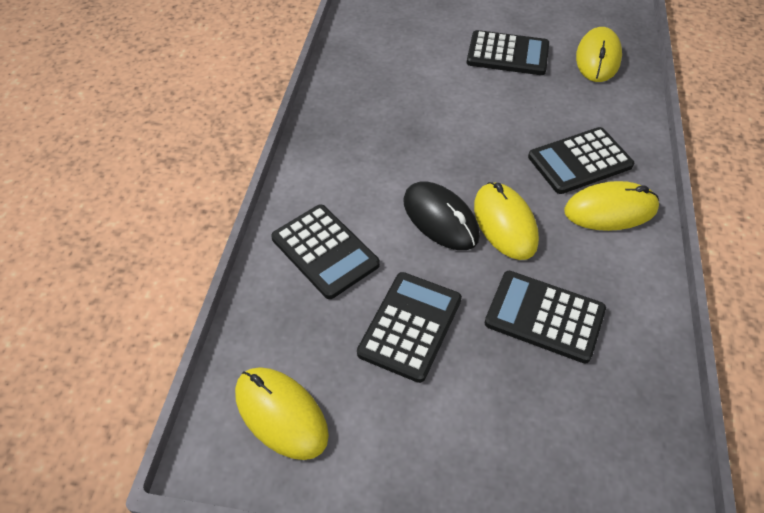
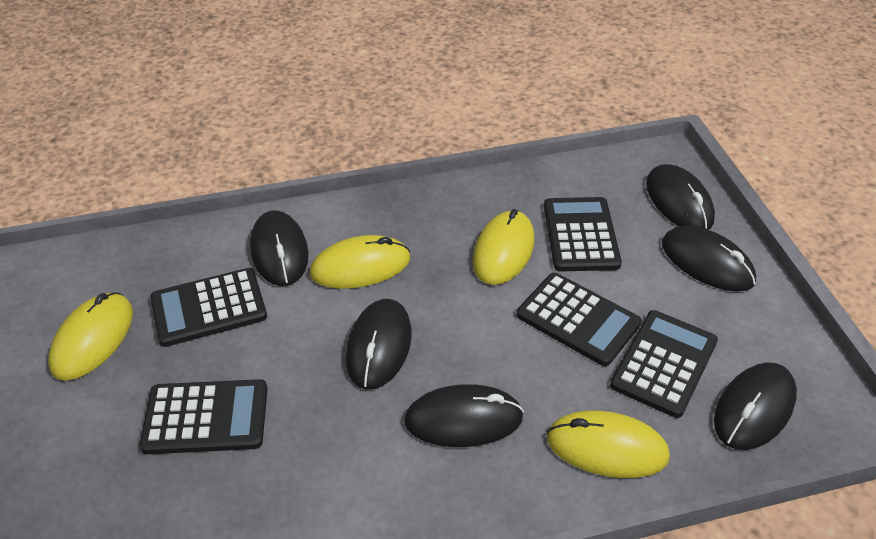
black mouse: 1 -> 6

